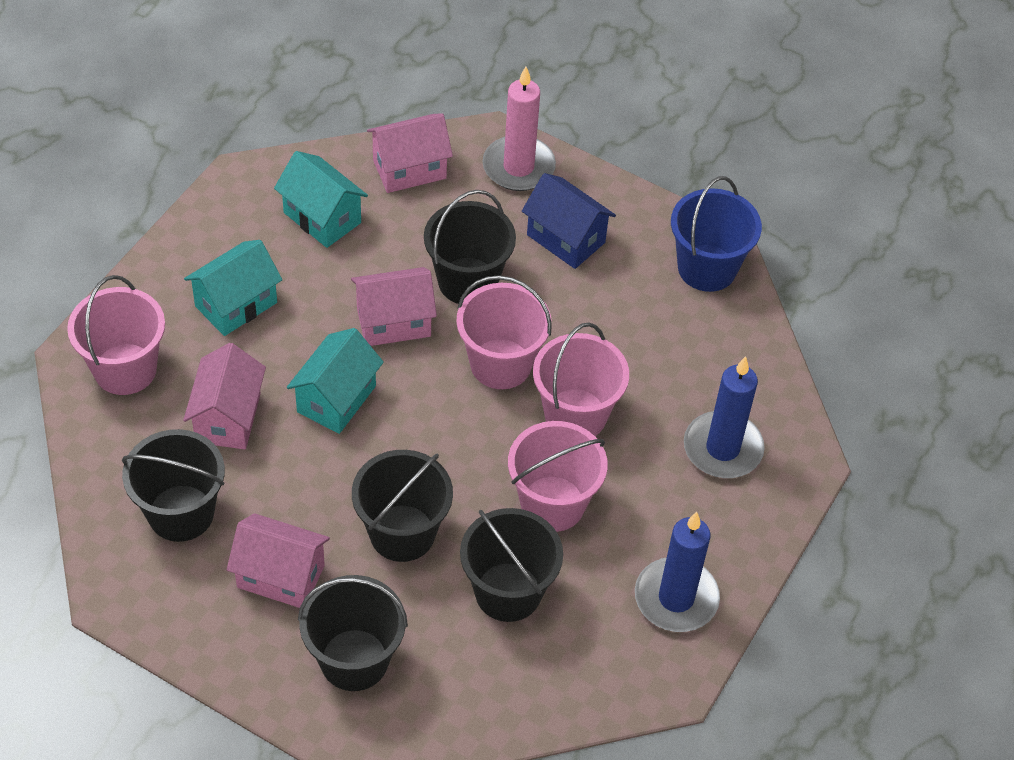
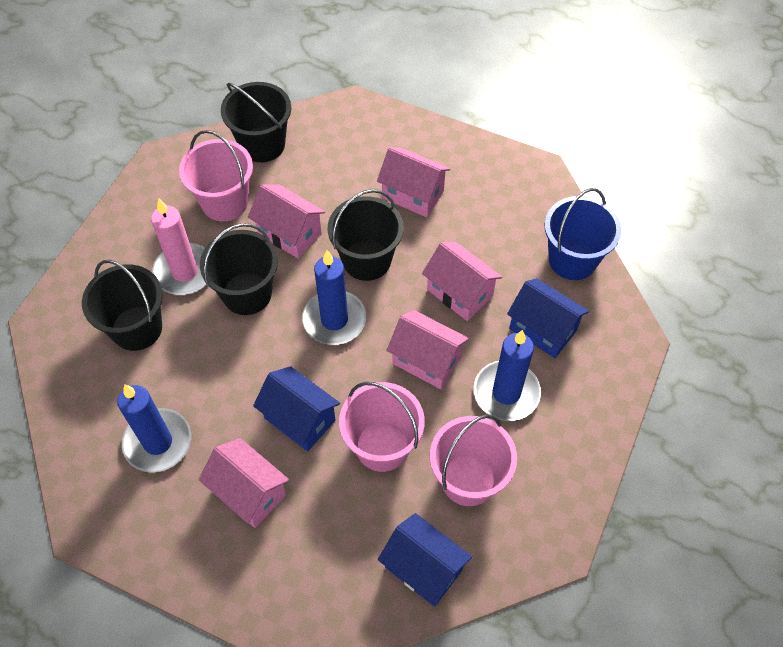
black bucket: 5 -> 4
blue candle: 2 -> 3
blue house: 1 -> 3
pink bucket: 4 -> 3
pink house: 4 -> 5
turquoise house: 3 -> 0

